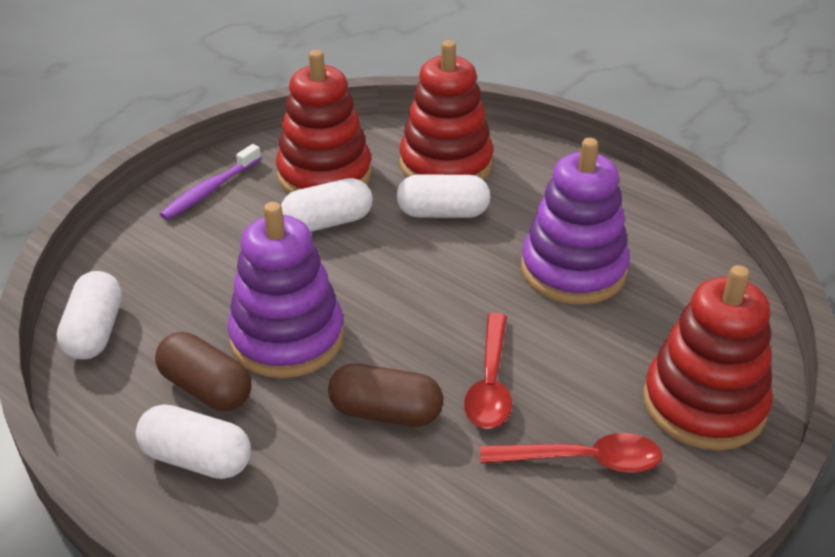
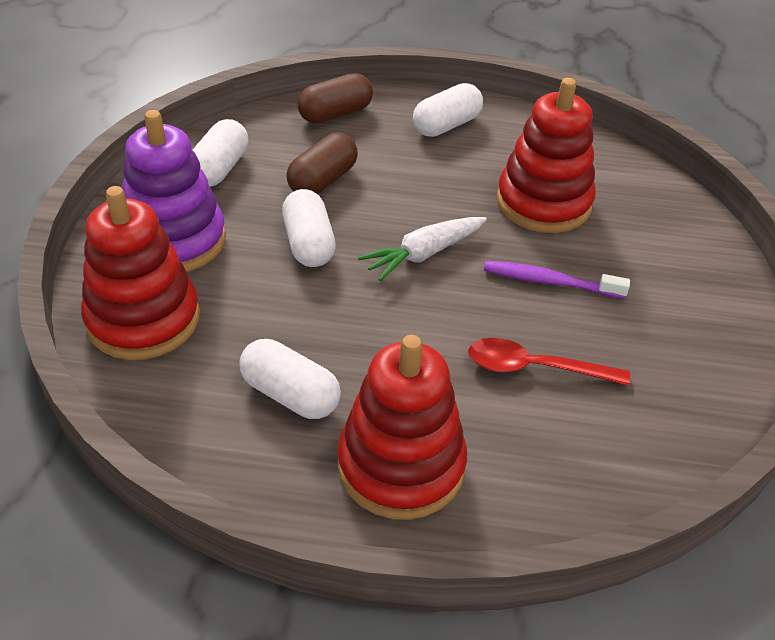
purple stacking toy: 2 -> 1
red spoon: 2 -> 1
white carrot: 0 -> 1

